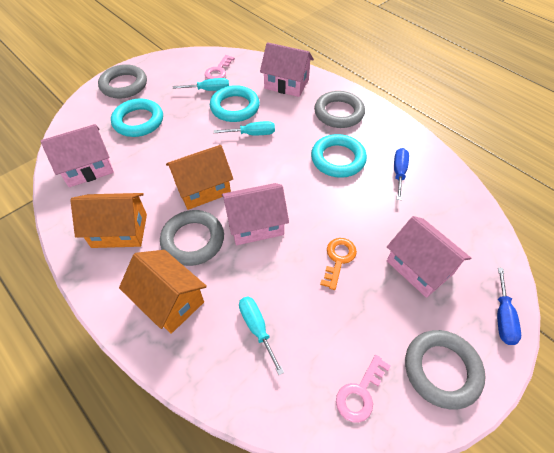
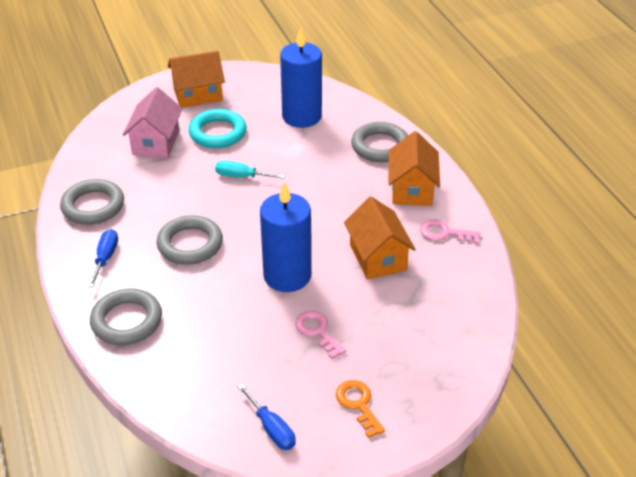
blue candle: 0 -> 2
pink house: 4 -> 1
turquoise ring: 3 -> 1
turquoise screwdriver: 3 -> 1

